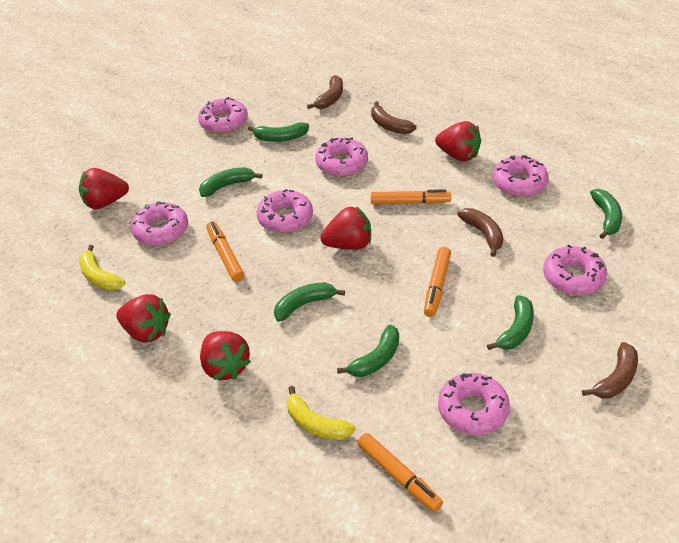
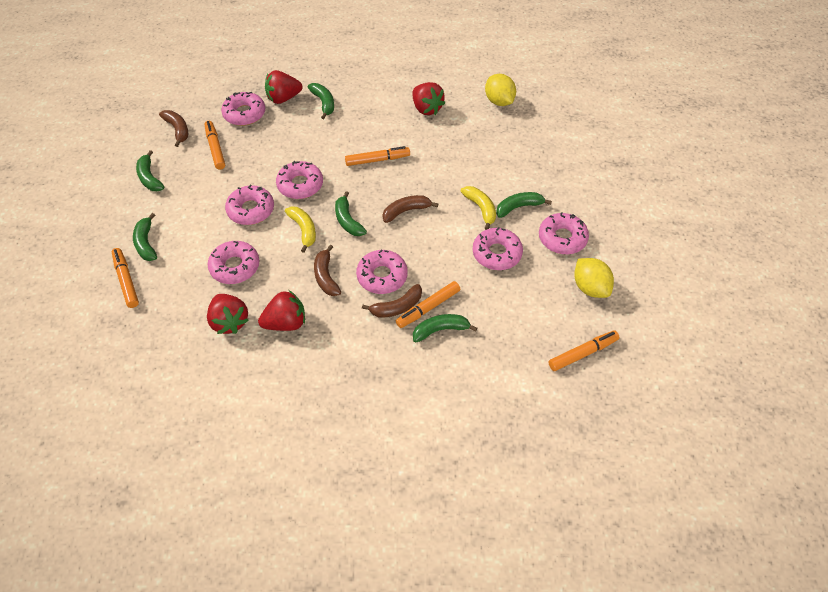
orange marker: 4 -> 5
red strawberry: 5 -> 4
yellow lemon: 0 -> 2

